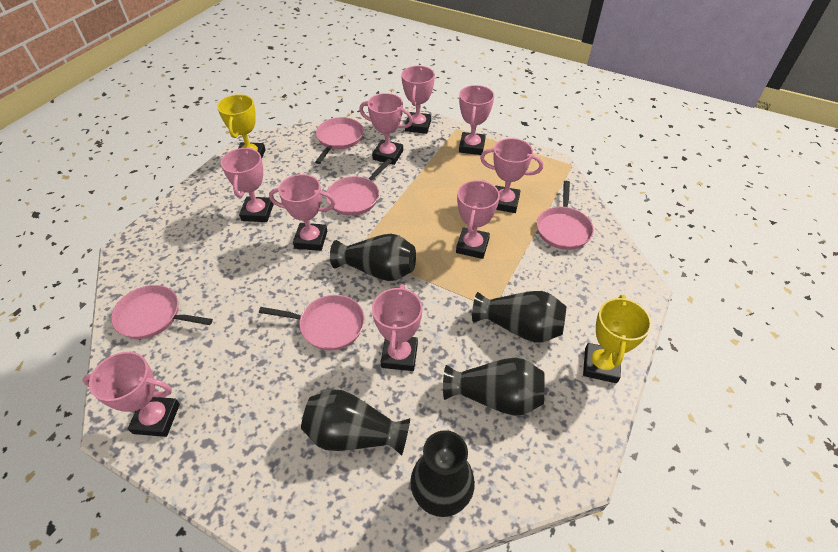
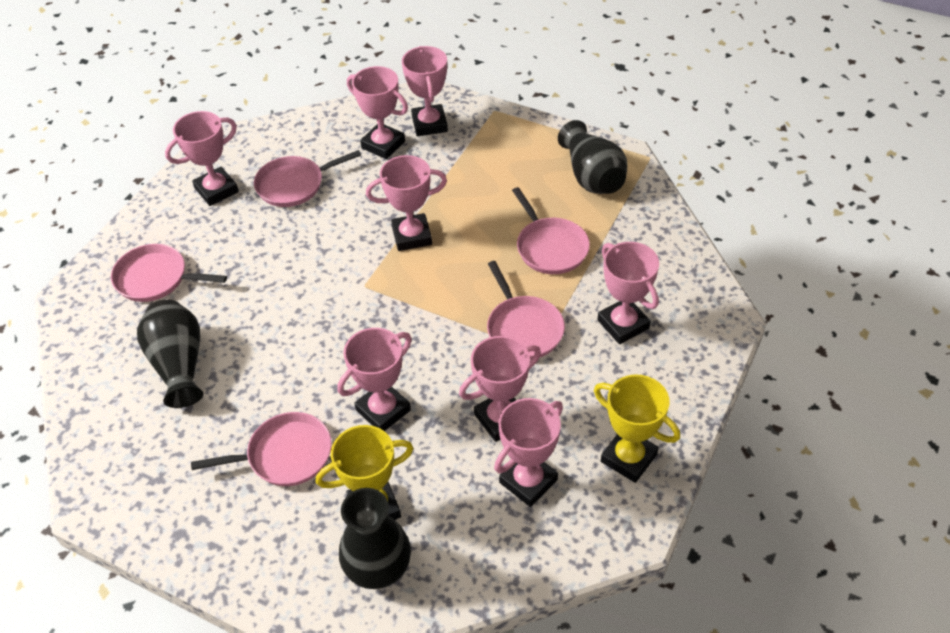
black vase: 5 -> 3
pink trophy: 9 -> 8

